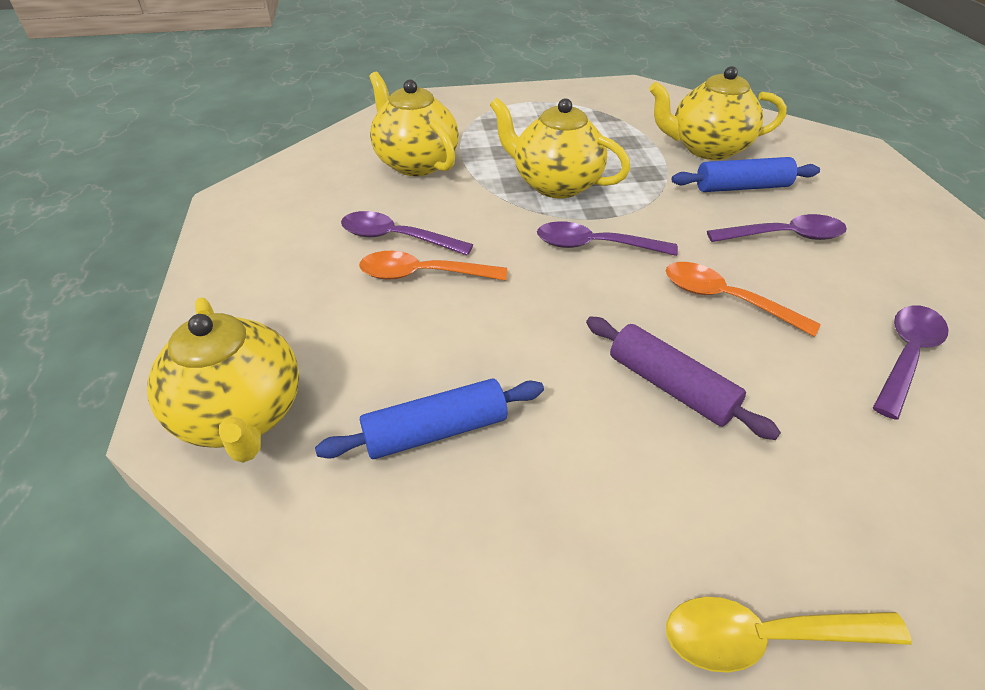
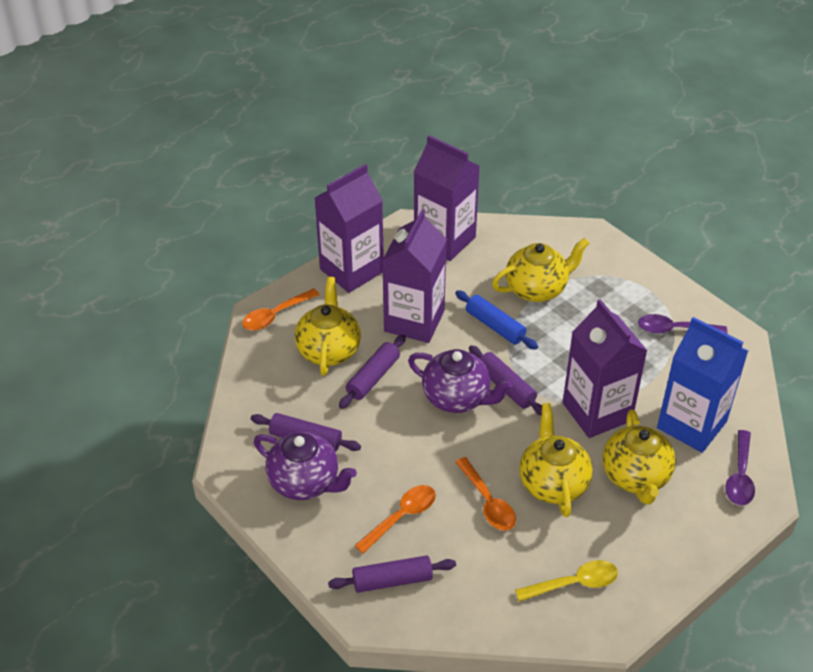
blue carton: 0 -> 1
blue rolling pin: 2 -> 1
orange spoon: 2 -> 3
purple carton: 0 -> 4
purple rolling pin: 1 -> 4
purple spoon: 4 -> 2
purple teapot: 0 -> 2

